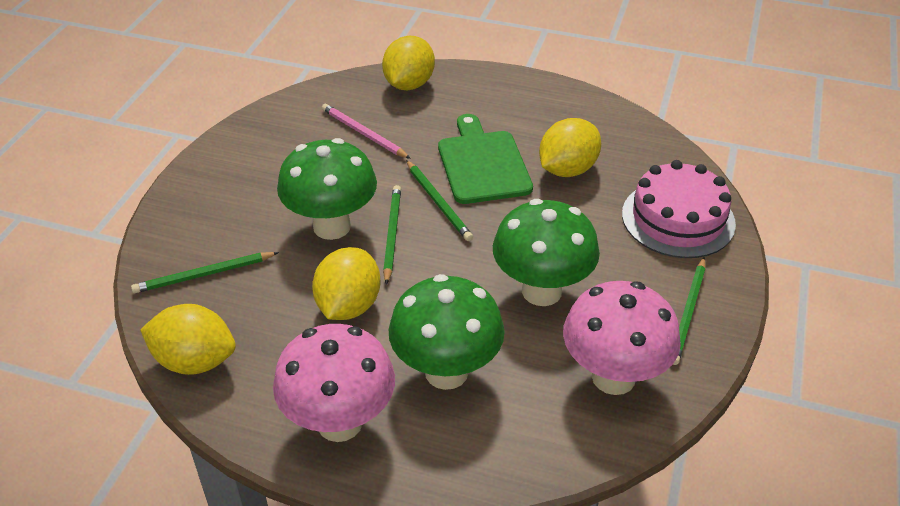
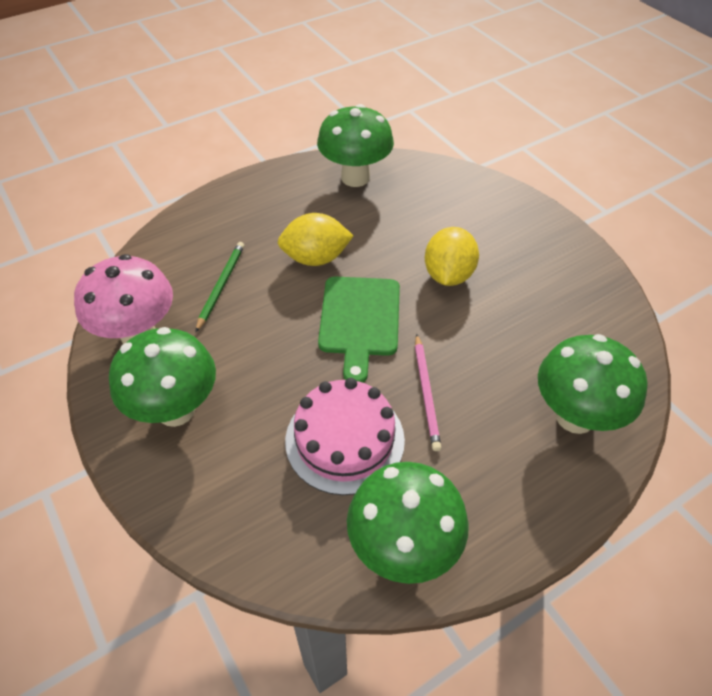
green mushroom: 3 -> 4
green pencil: 4 -> 1
pink mushroom: 2 -> 1
yellow lemon: 4 -> 2

